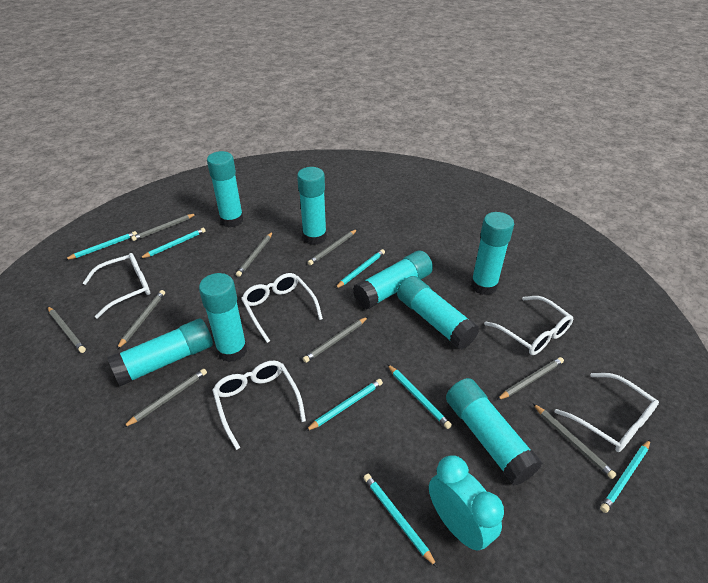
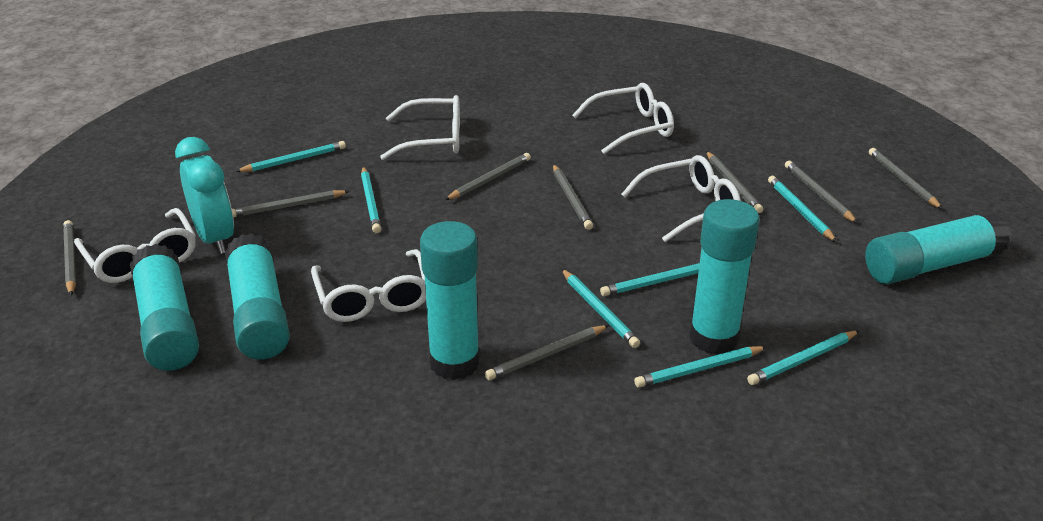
grey pencil: 9 -> 8
turquoise glue stick: 8 -> 5

